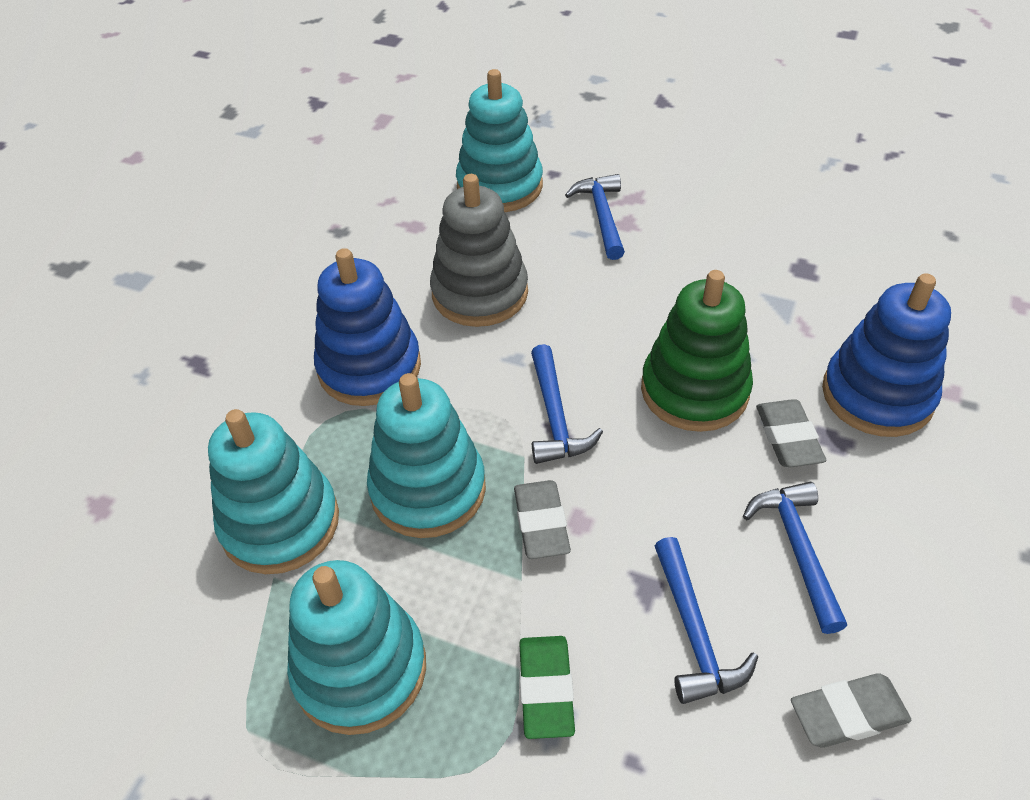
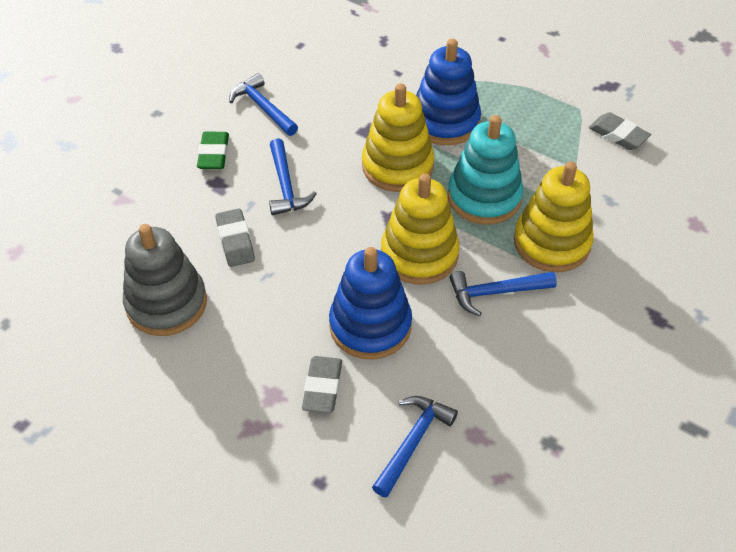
green stacking toy: 1 -> 0
turquoise stacking toy: 4 -> 1
yellow stacking toy: 0 -> 3

